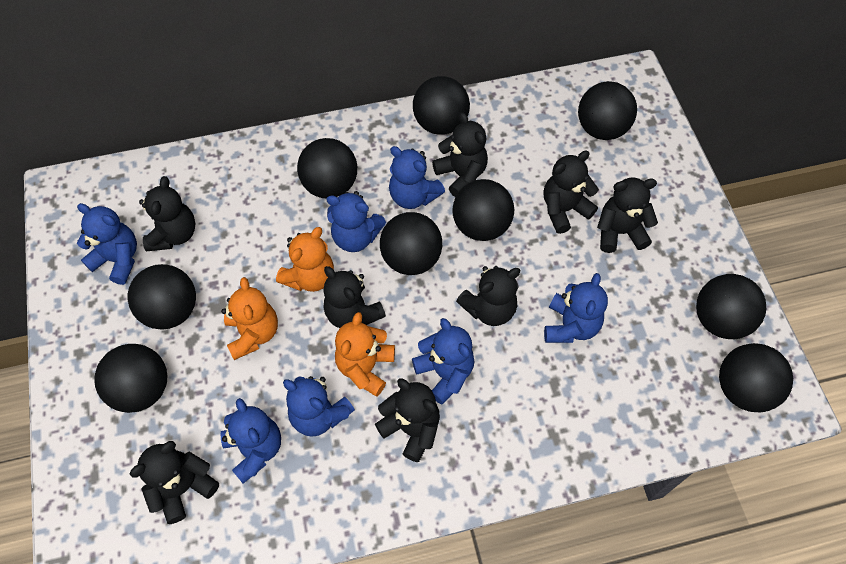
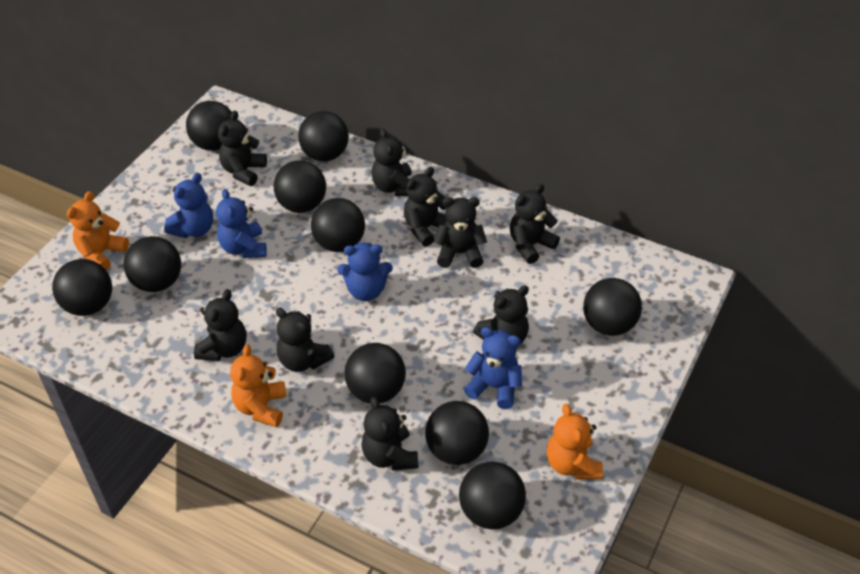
black ball: 9 -> 10
black teddy bear: 8 -> 9
blue teddy bear: 7 -> 4

